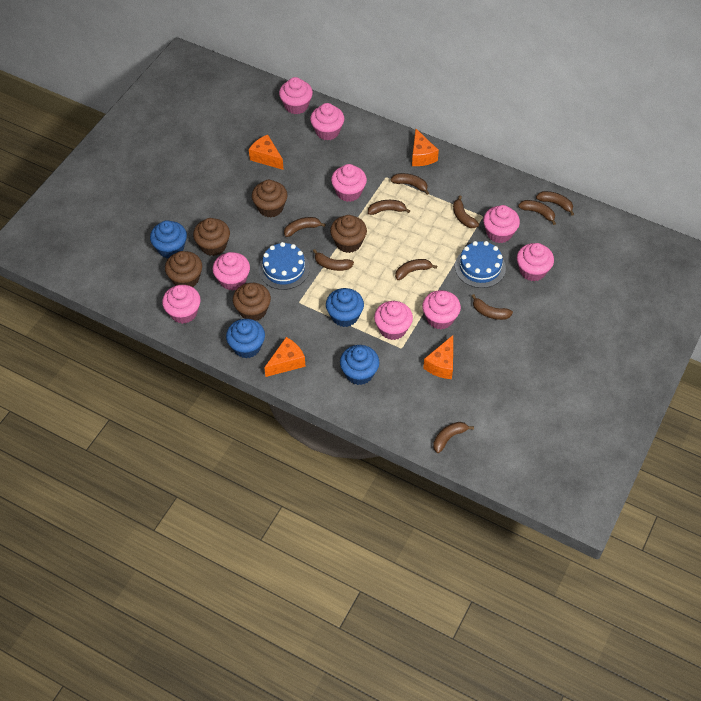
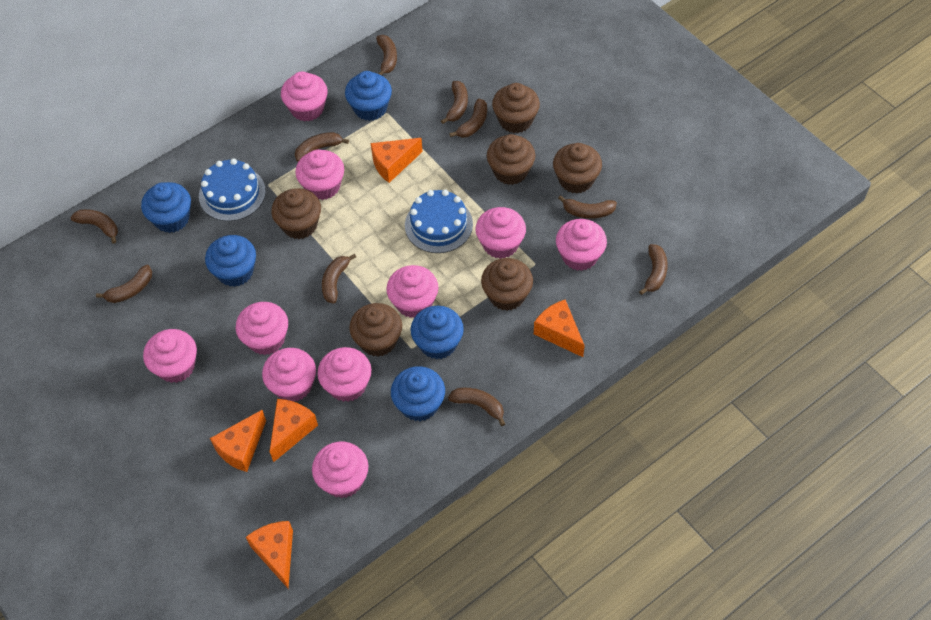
blue cupcake: 4 -> 5
brown cupcake: 5 -> 6
orange cheese: 4 -> 5
pink cupcake: 9 -> 10

